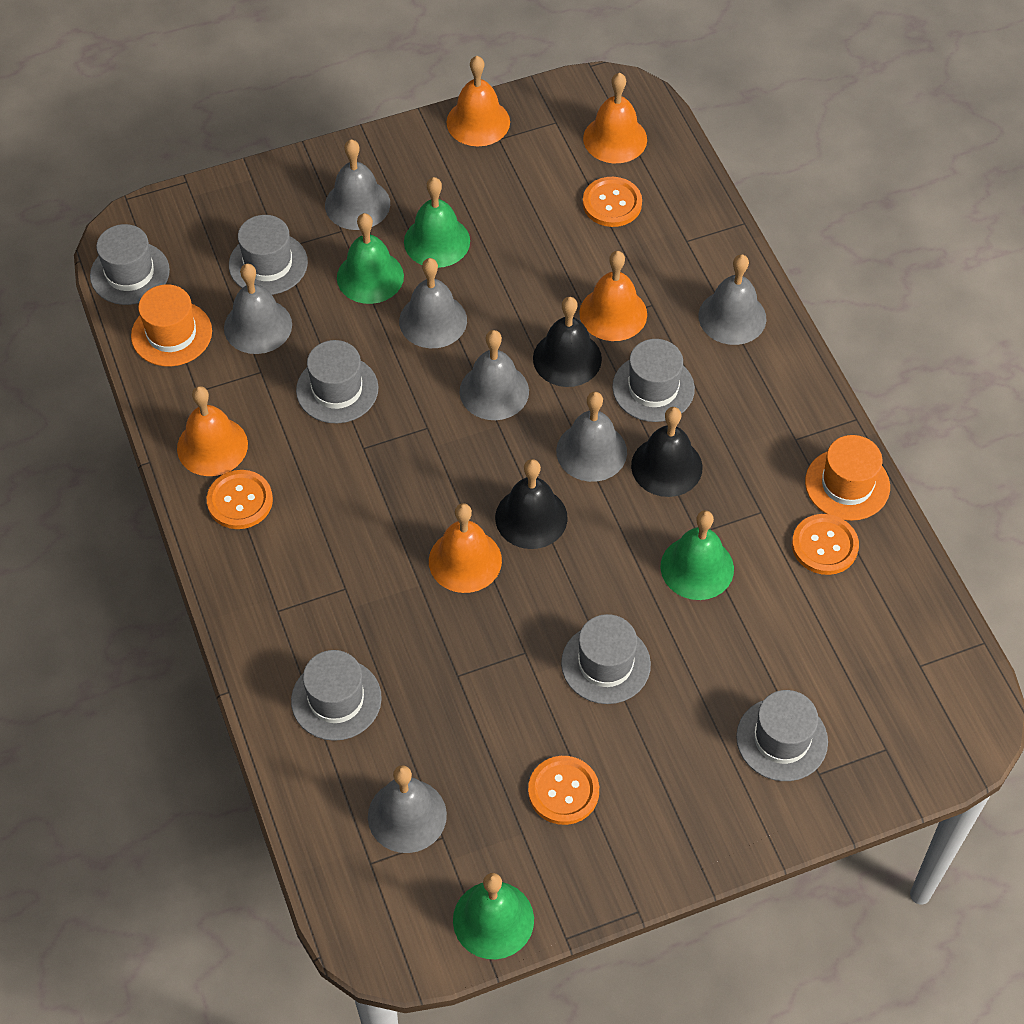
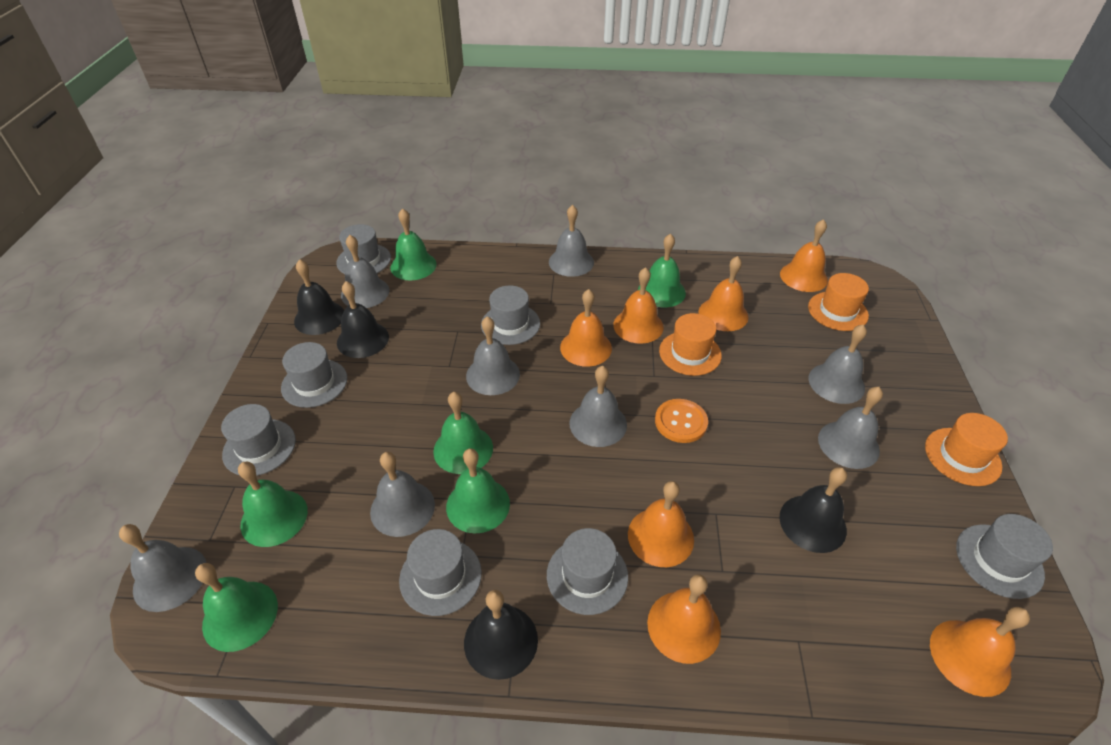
black bell: 3 -> 4
green bell: 4 -> 6
grey bell: 7 -> 8
orange bell: 5 -> 7
orange button: 4 -> 1
orange hat: 2 -> 3

